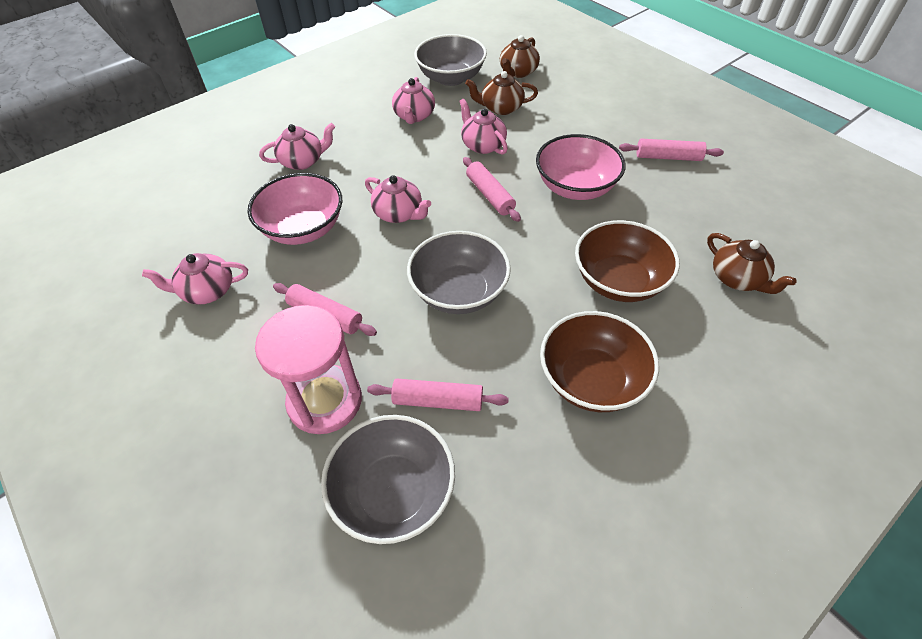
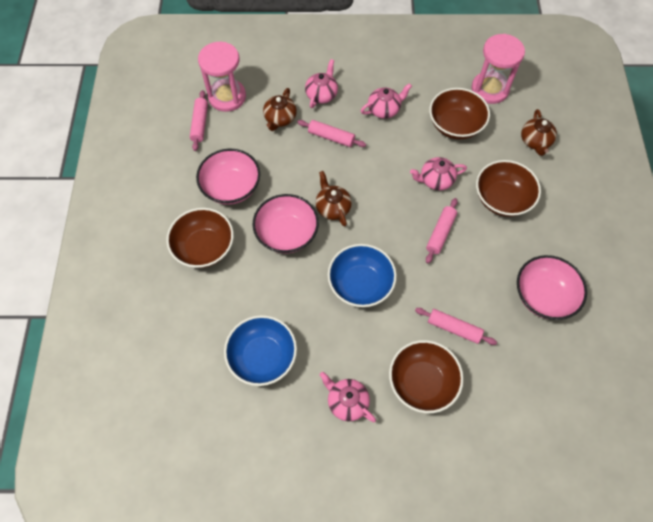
blue bowl: 0 -> 2
brown bowl: 2 -> 4
grey bowl: 3 -> 0
pink bowl: 2 -> 3
pink hourglass: 1 -> 2
pink teapot: 5 -> 4

